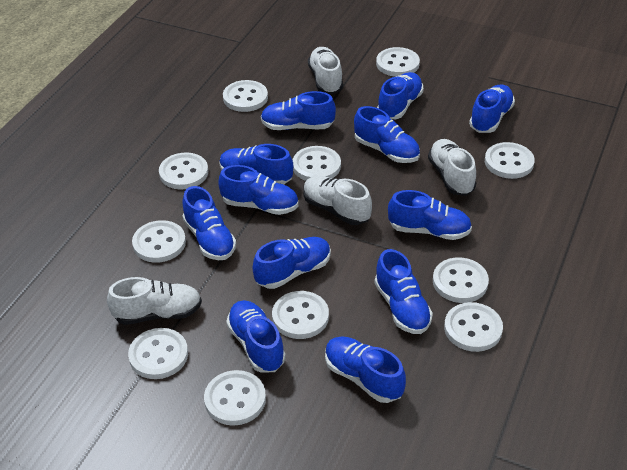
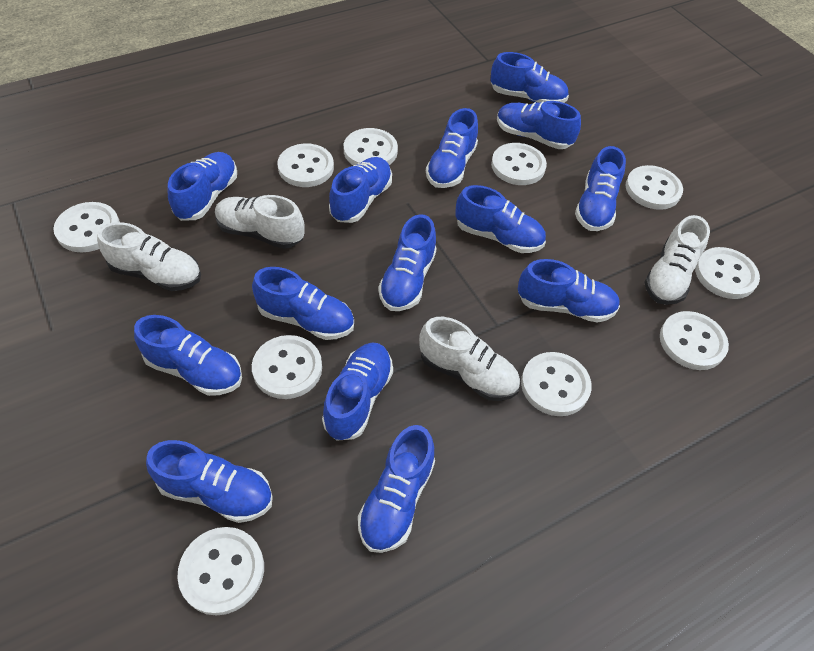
blue shoe: 12 -> 14
white button: 11 -> 10

